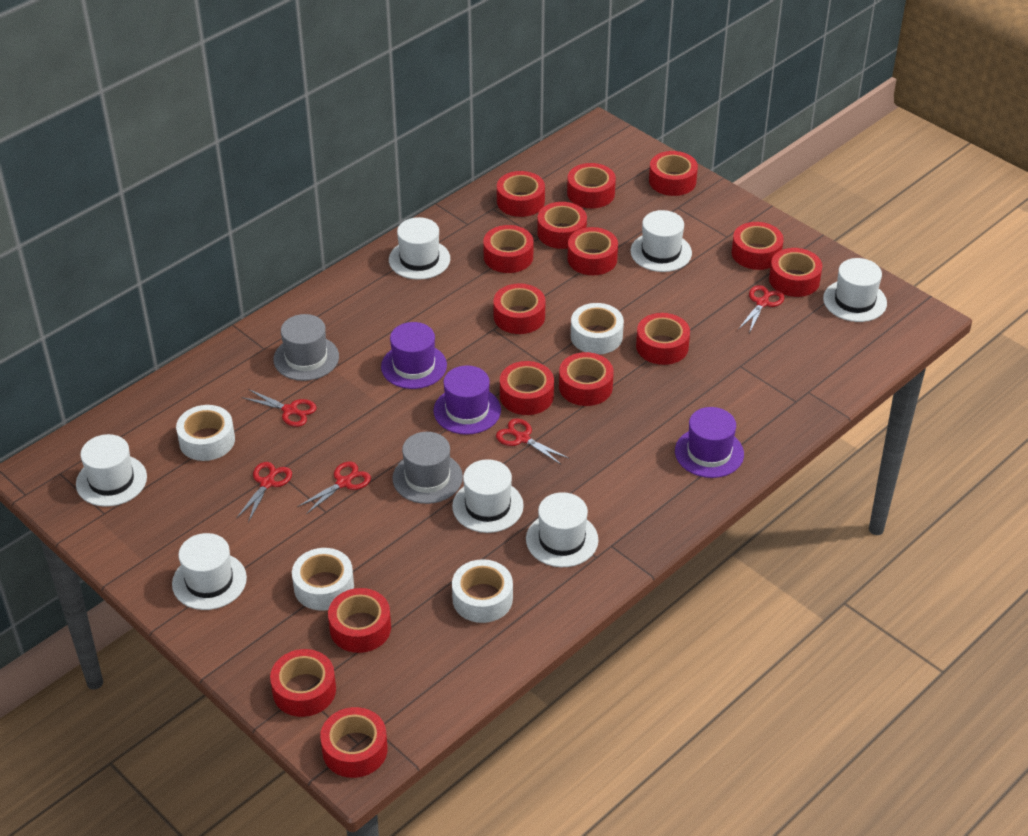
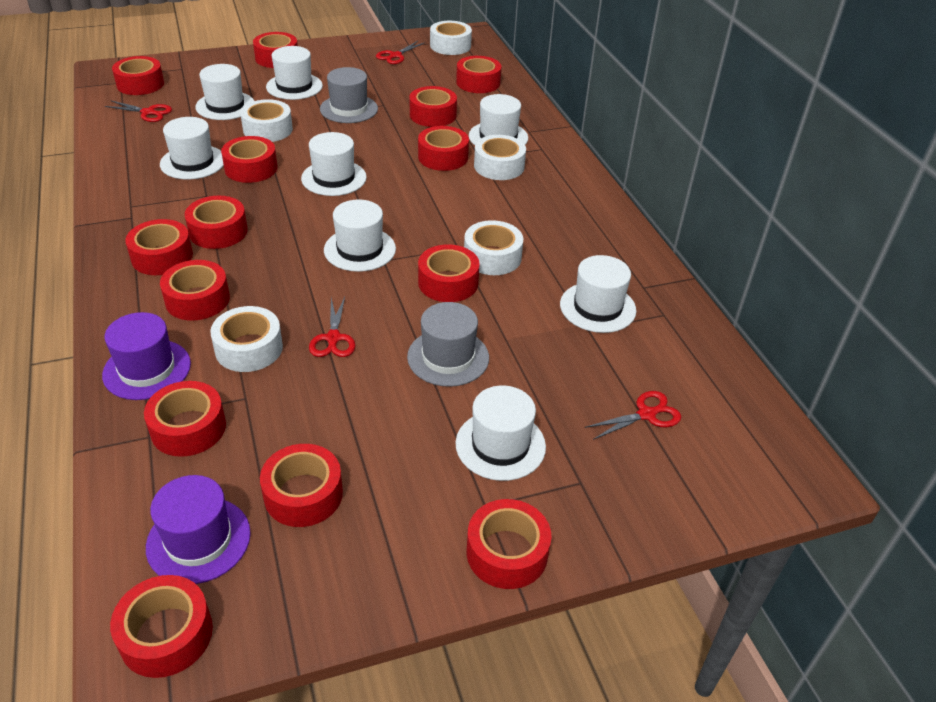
purple hat: 3 -> 2
red scissors: 5 -> 4
red tape: 15 -> 14
white hat: 7 -> 8
white tape: 4 -> 5

